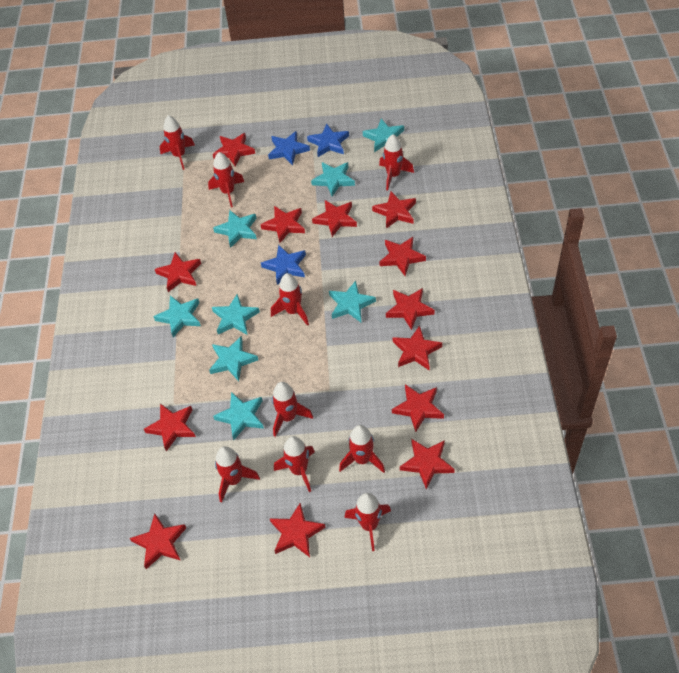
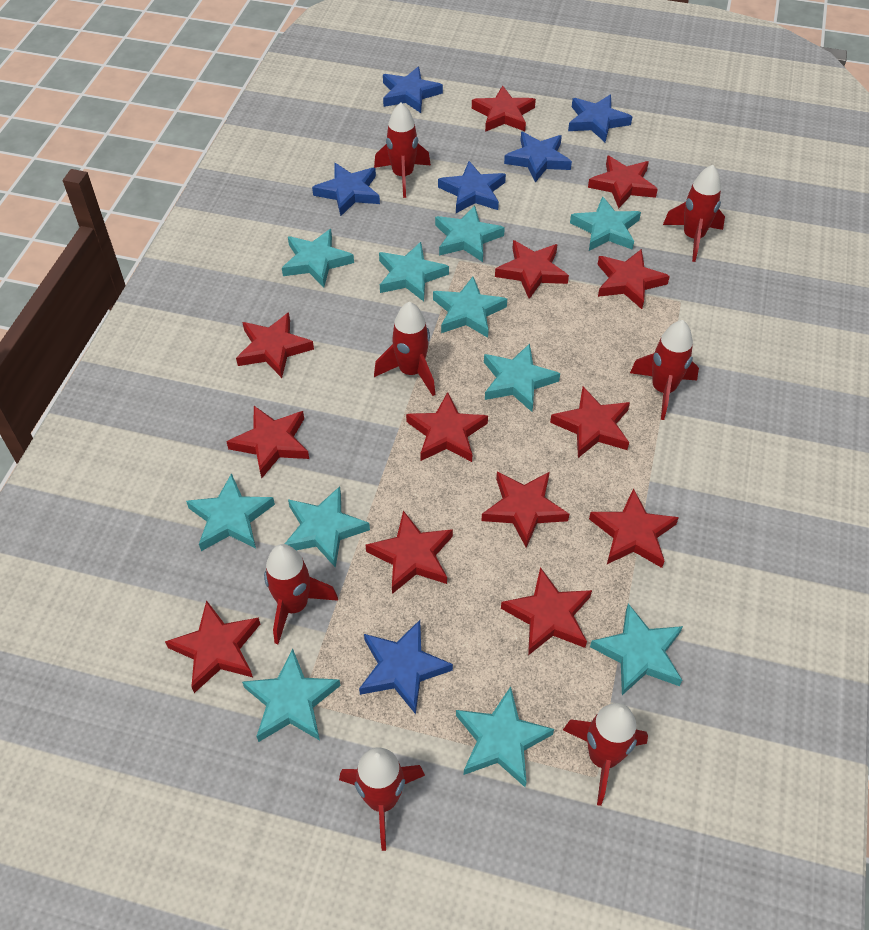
blue star: 3 -> 6
red rocket: 9 -> 7
turquoise star: 8 -> 11

